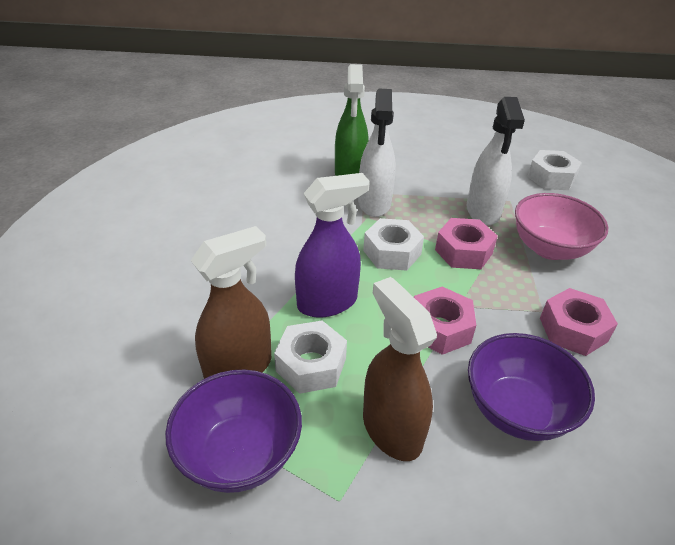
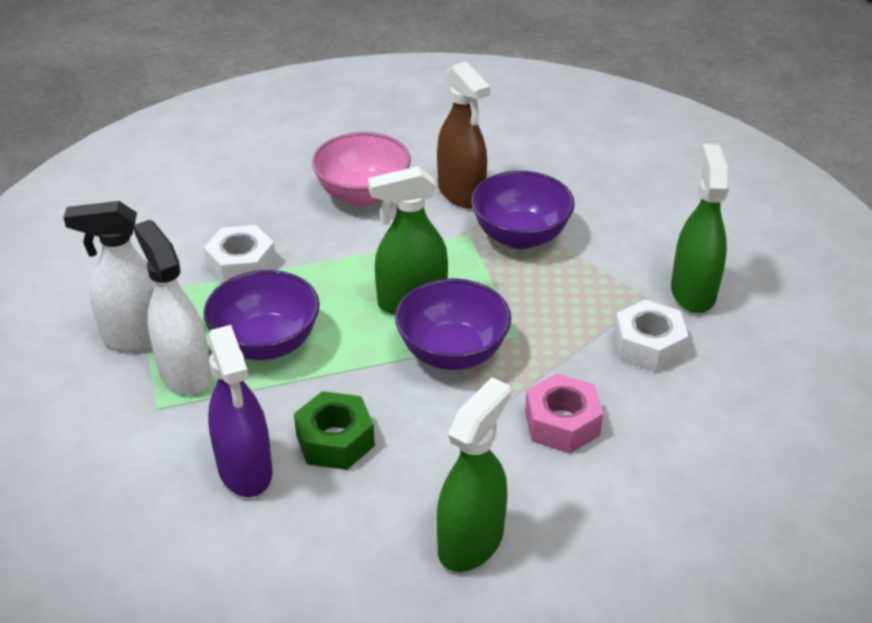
brown spray bottle: 2 -> 1
green nut: 0 -> 1
green spray bottle: 1 -> 3
pink nut: 3 -> 1
purple bowl: 2 -> 3
white nut: 3 -> 2

